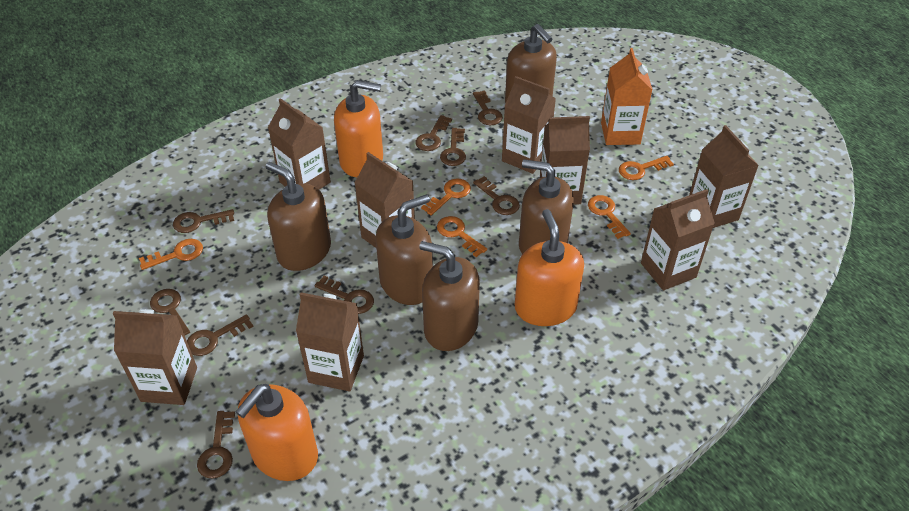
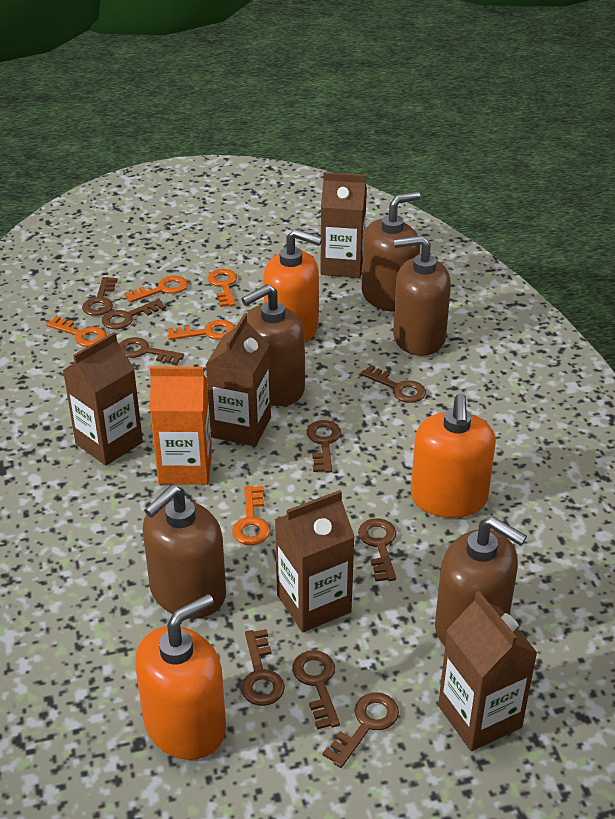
brown carton: 8 -> 5

